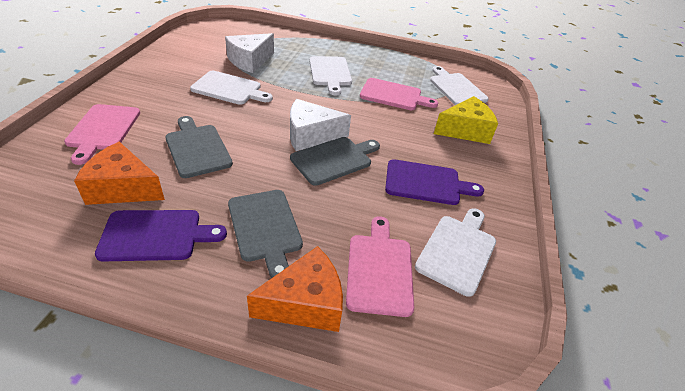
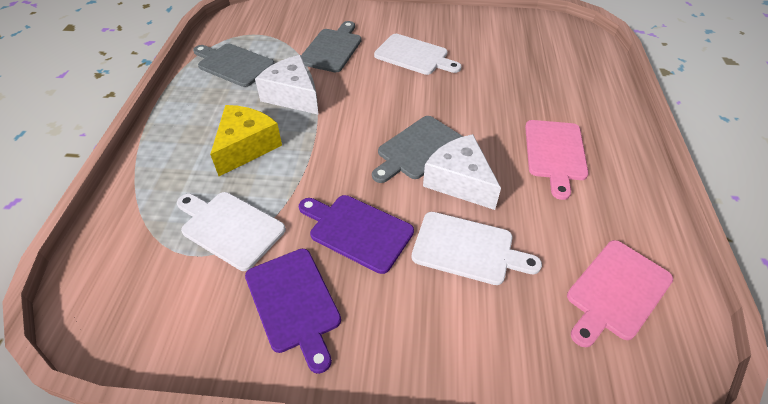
orange cheese: 2 -> 0
pink cutting board: 3 -> 2
white cutting board: 4 -> 3

